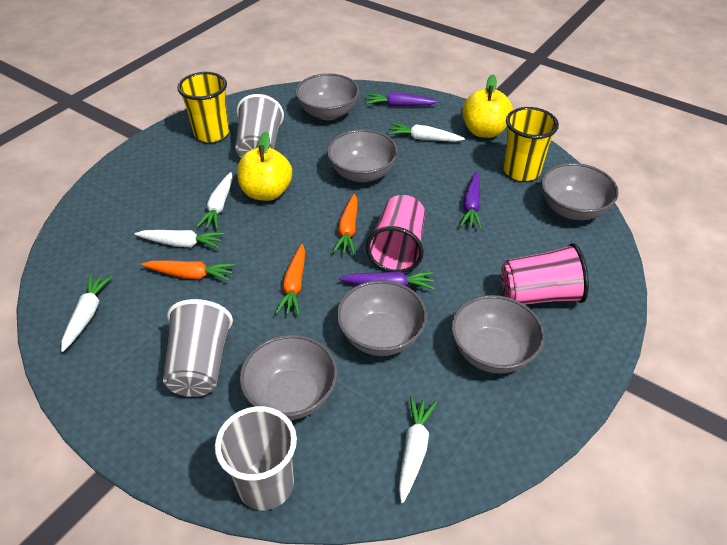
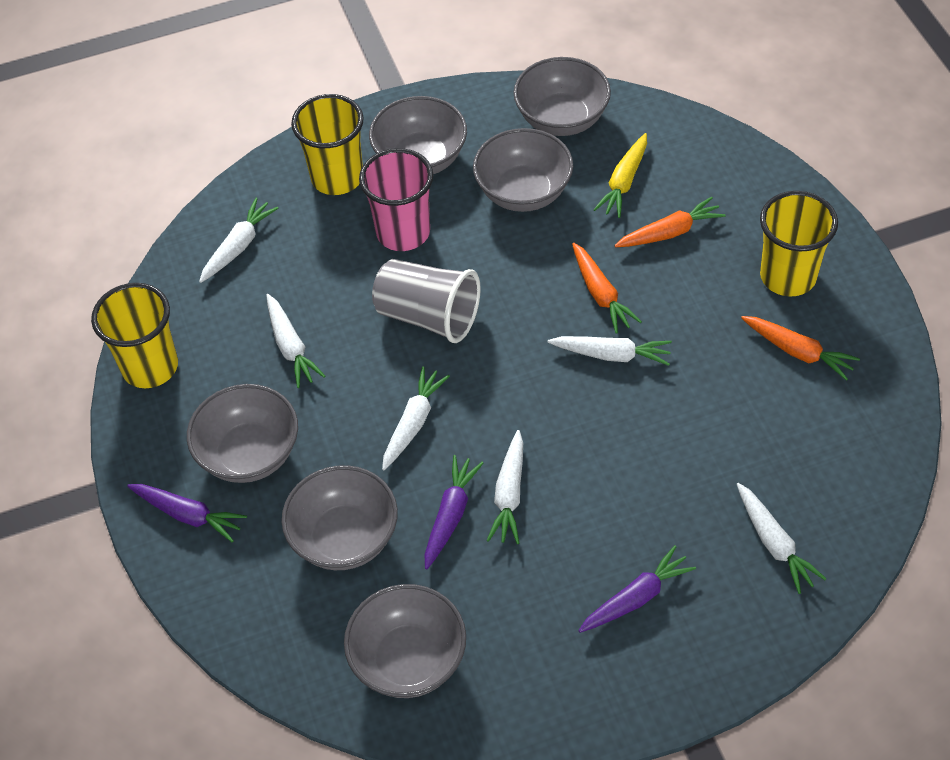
grey cup: 3 -> 1
pink cup: 2 -> 1
white carrot: 5 -> 6
yellow apple: 2 -> 0
yellow carrot: 0 -> 1
yellow cup: 2 -> 3

